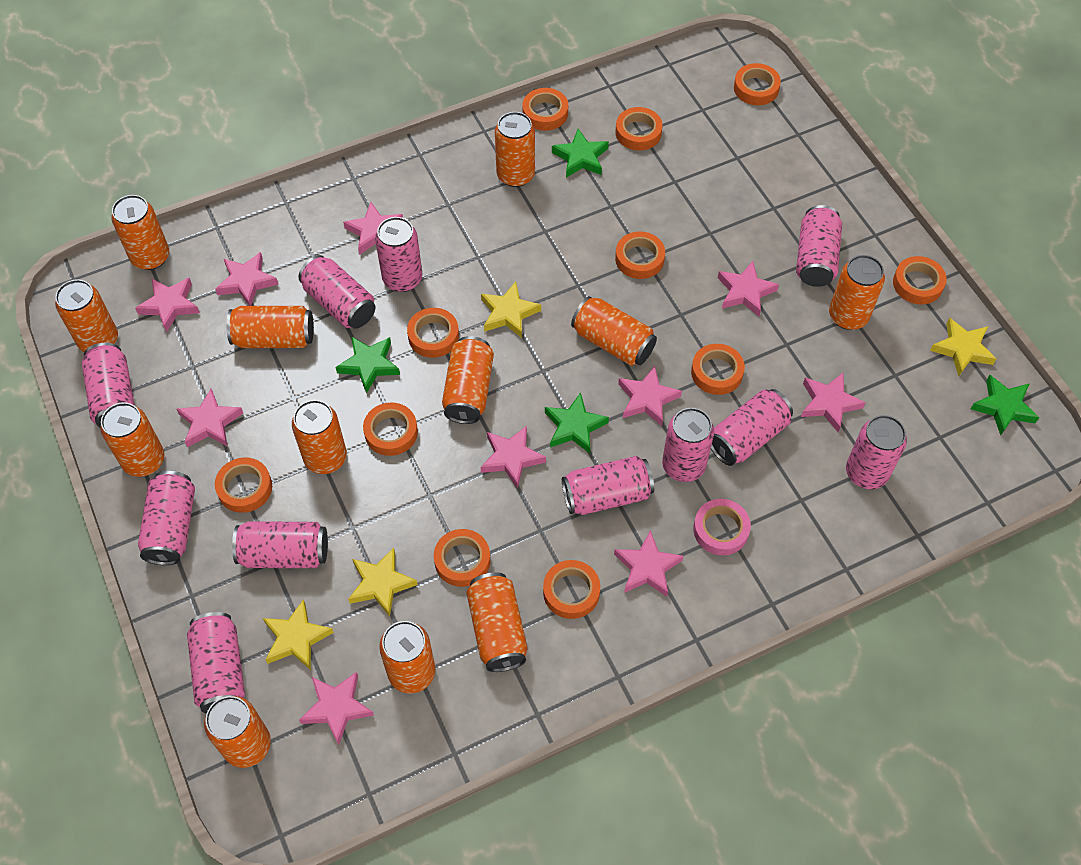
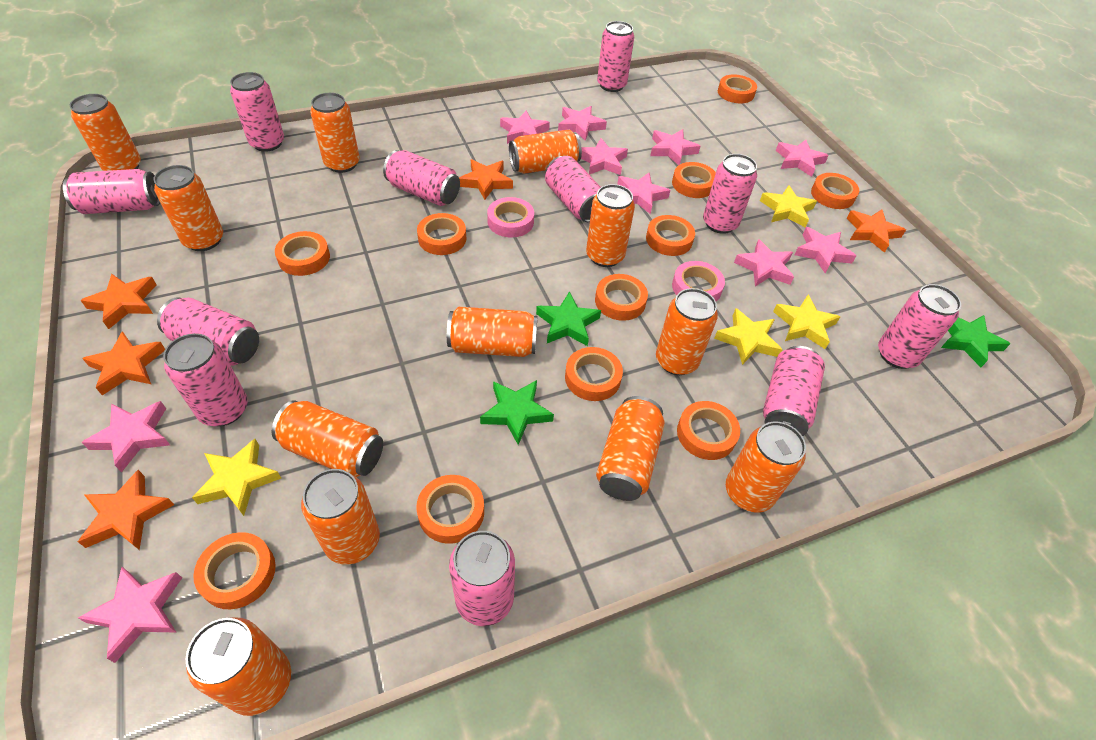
green star: 4 -> 3
orange star: 0 -> 5
pink tape: 1 -> 2

